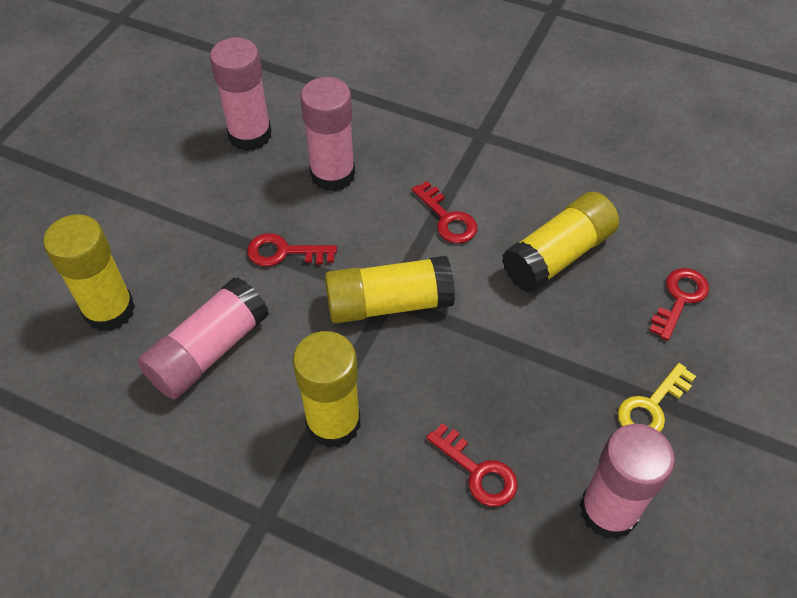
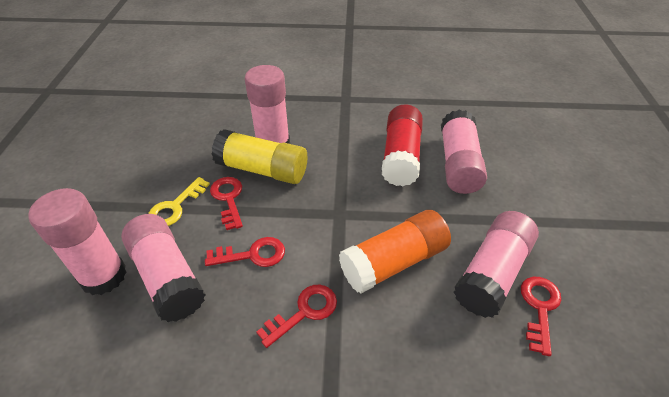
orange glue stick: 0 -> 1
pink glue stick: 4 -> 5
red glue stick: 0 -> 1
yellow glue stick: 4 -> 1

